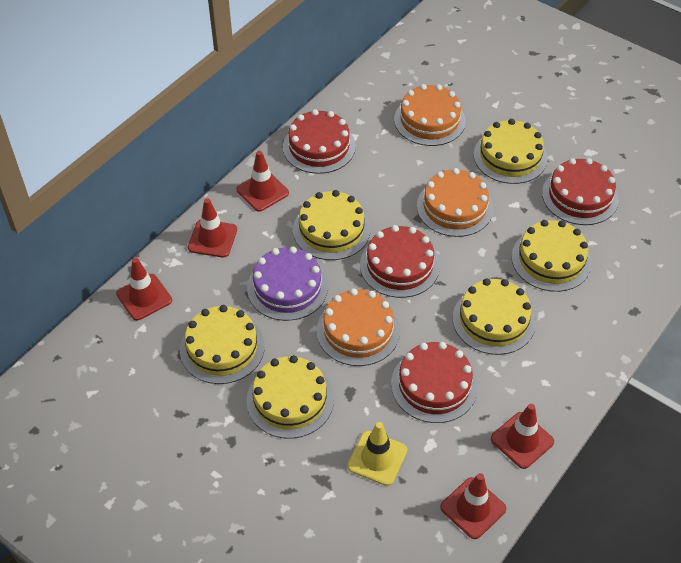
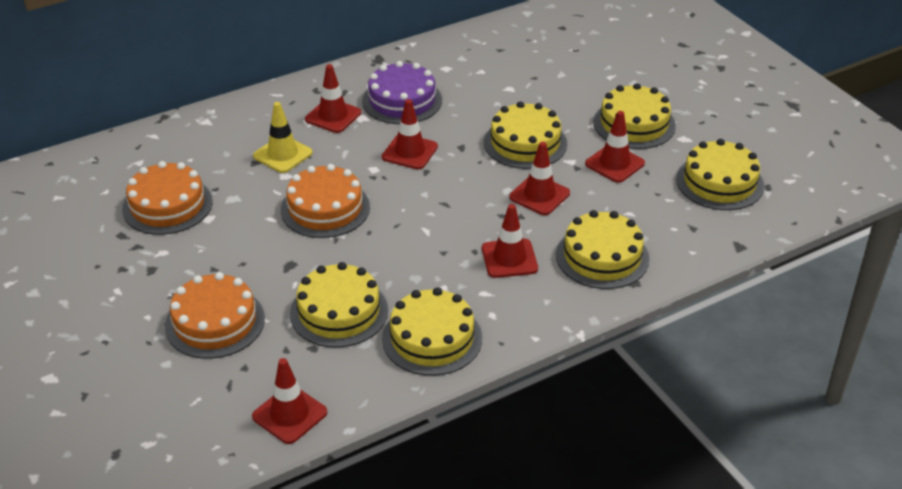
red cake: 4 -> 0
red traffic cone: 5 -> 6

